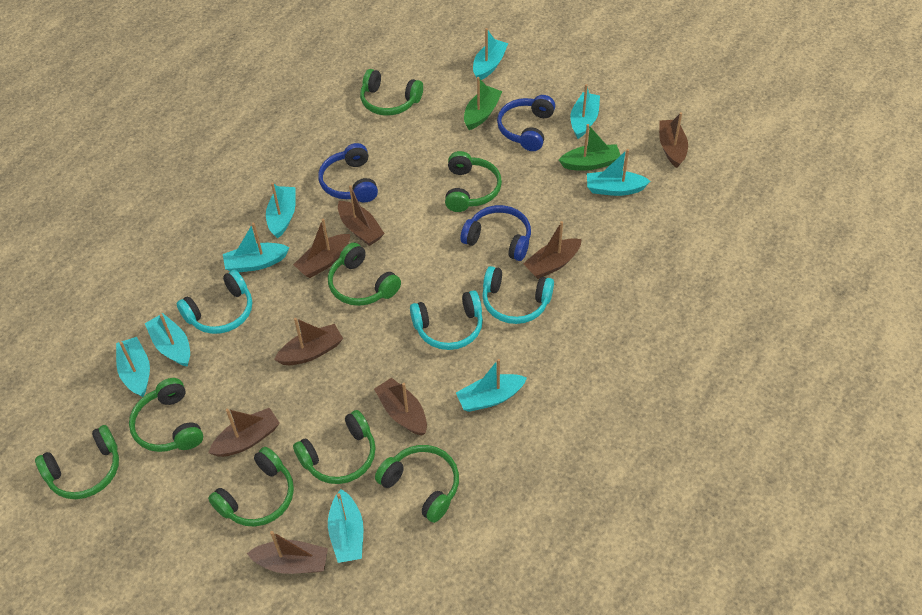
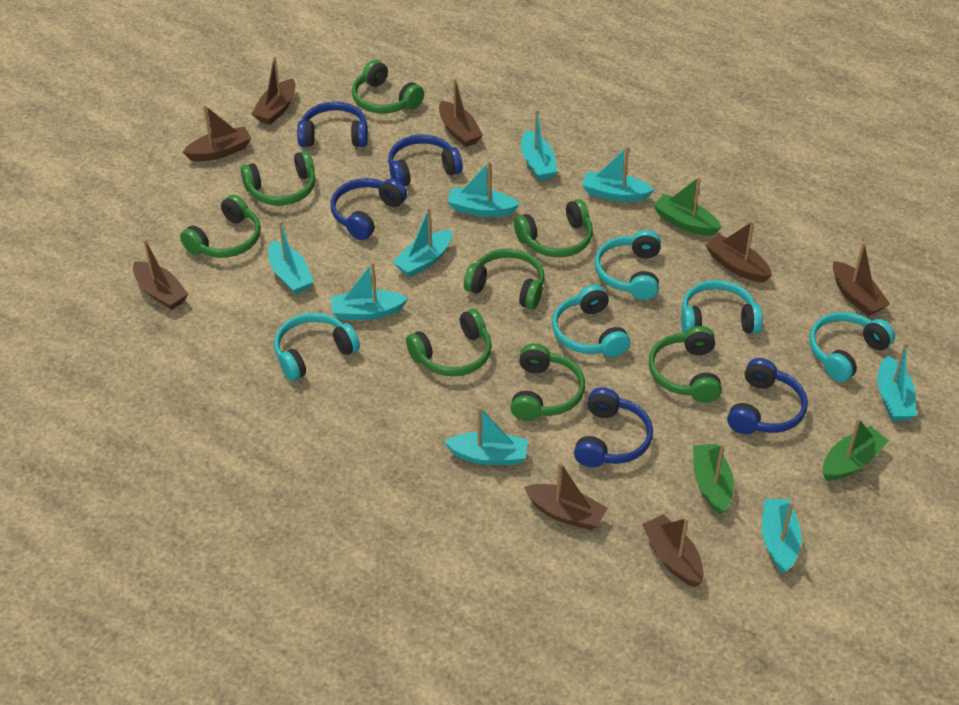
blue headphones: 3 -> 5
green boat: 2 -> 3
turquoise headphones: 3 -> 5

